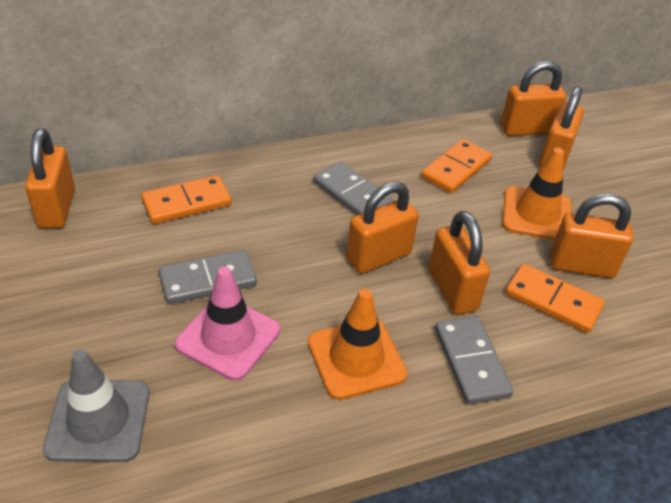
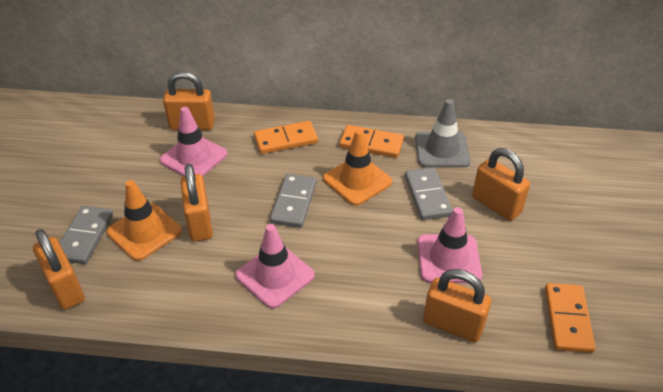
orange padlock: 6 -> 5
pink traffic cone: 1 -> 3

